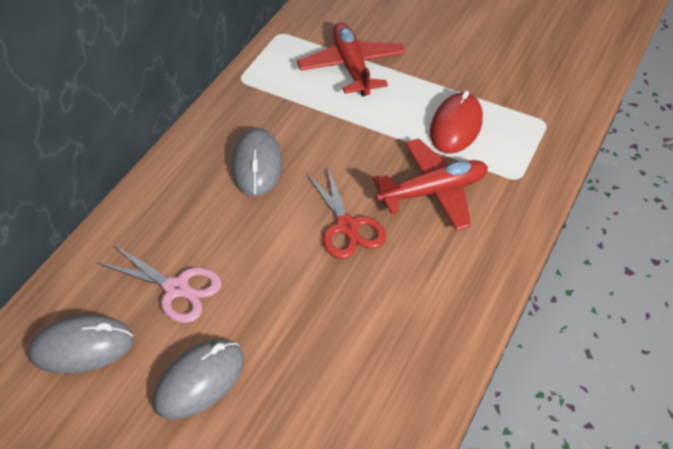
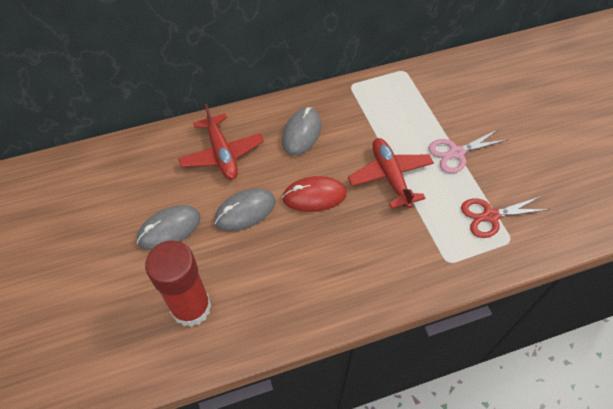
red glue stick: 0 -> 1

